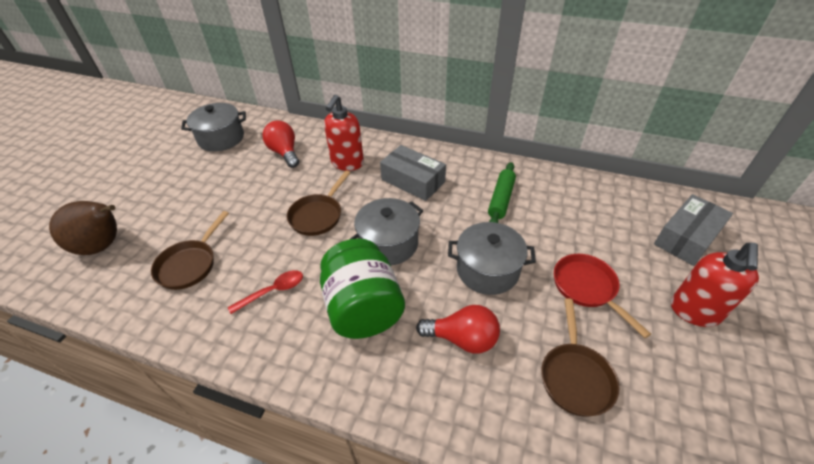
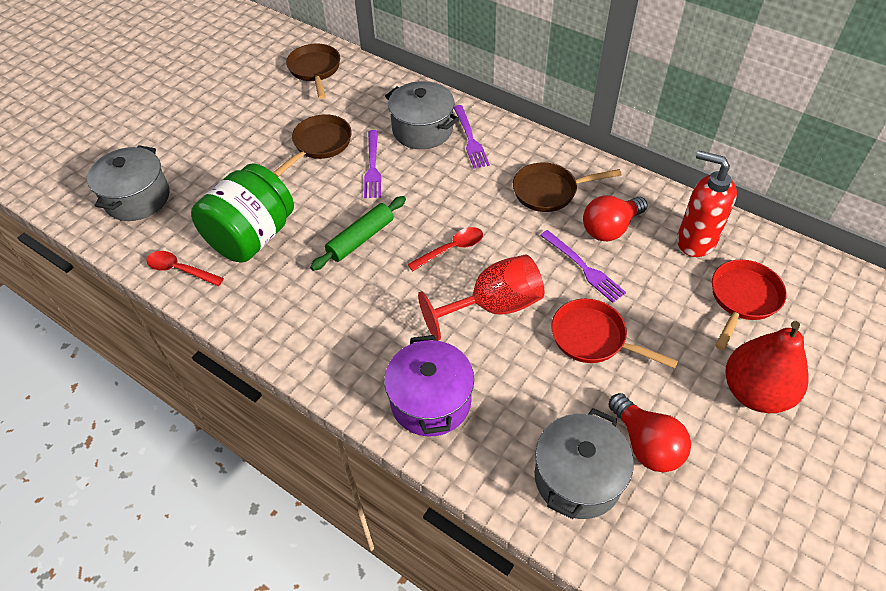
brown pear: 1 -> 0
grey box: 2 -> 0
purple fork: 0 -> 3
purple pot: 0 -> 1
red goblet: 0 -> 1
red pan: 1 -> 2
red pear: 0 -> 1
red soap dispenser: 2 -> 1
red spoon: 1 -> 2

